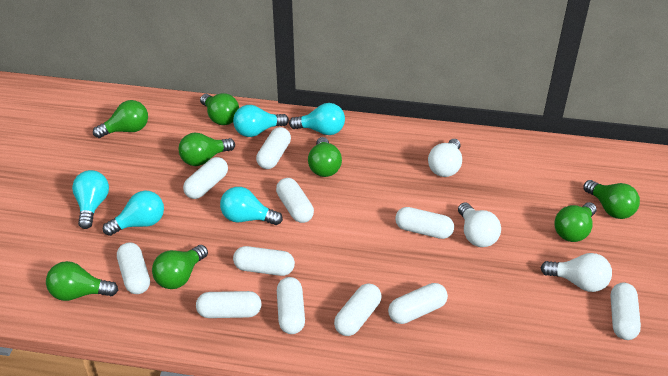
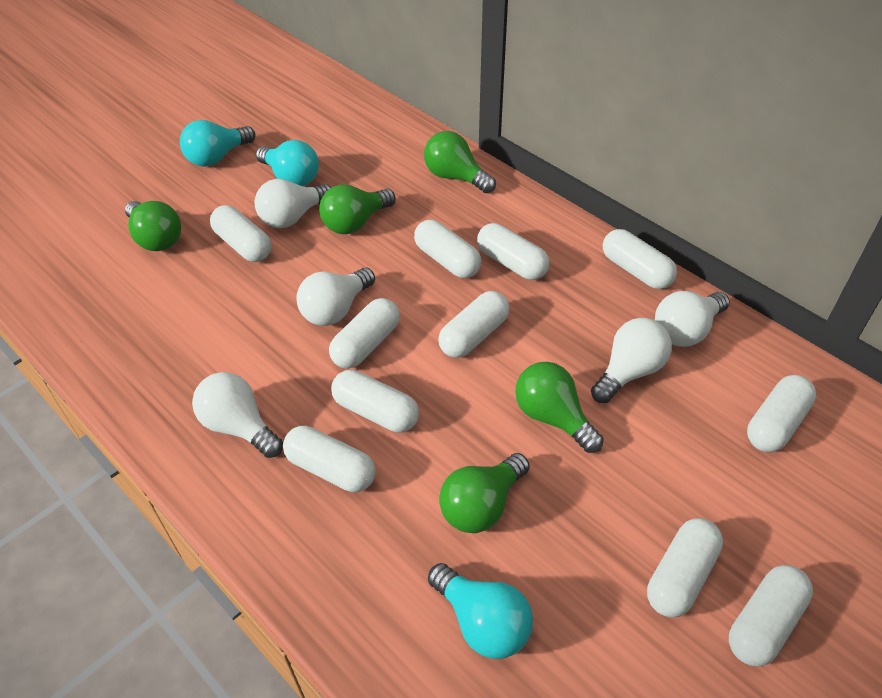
green light bulb: 8 -> 5
turquoise light bulb: 5 -> 3
white light bulb: 3 -> 5

